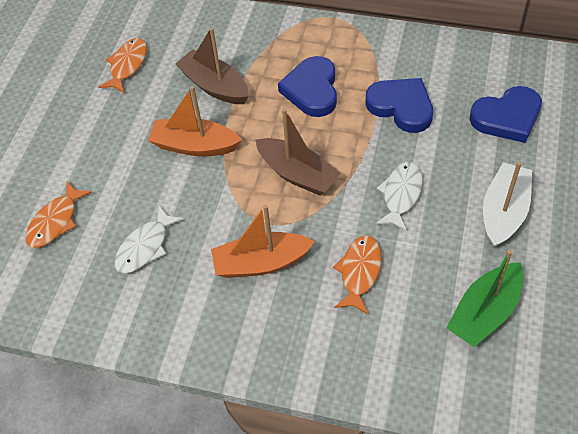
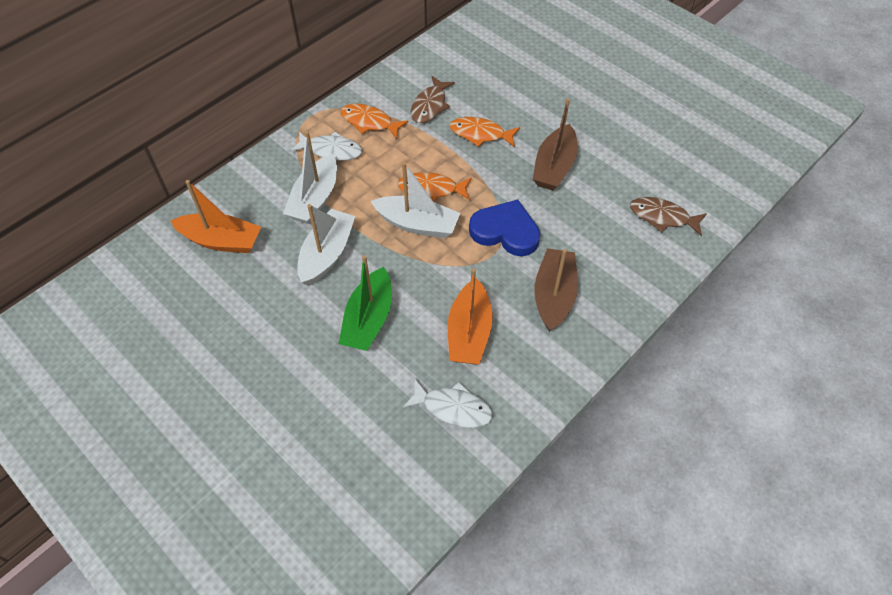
blue heart: 3 -> 1
brown fish: 0 -> 2
white boat: 1 -> 3

